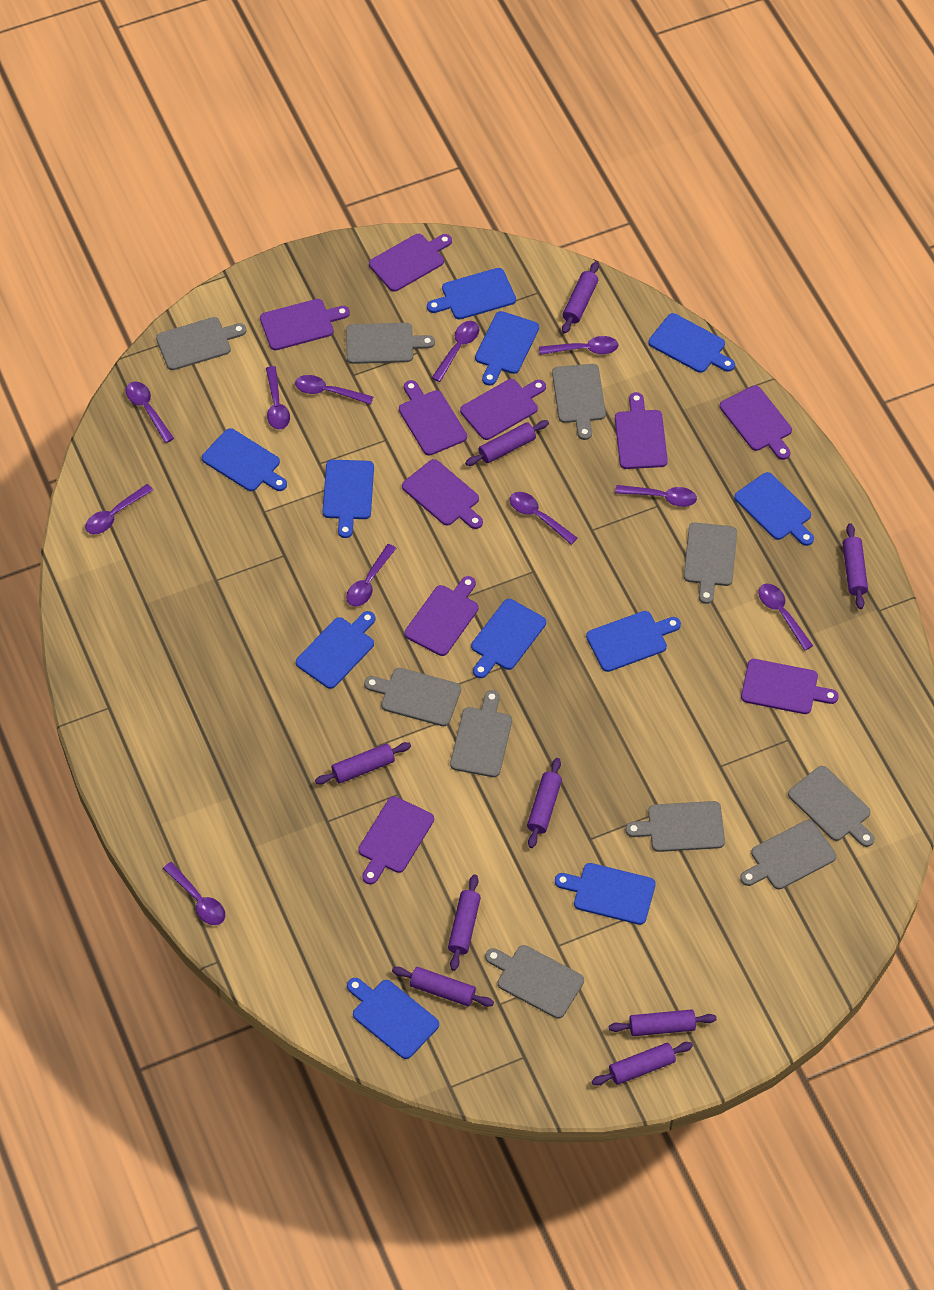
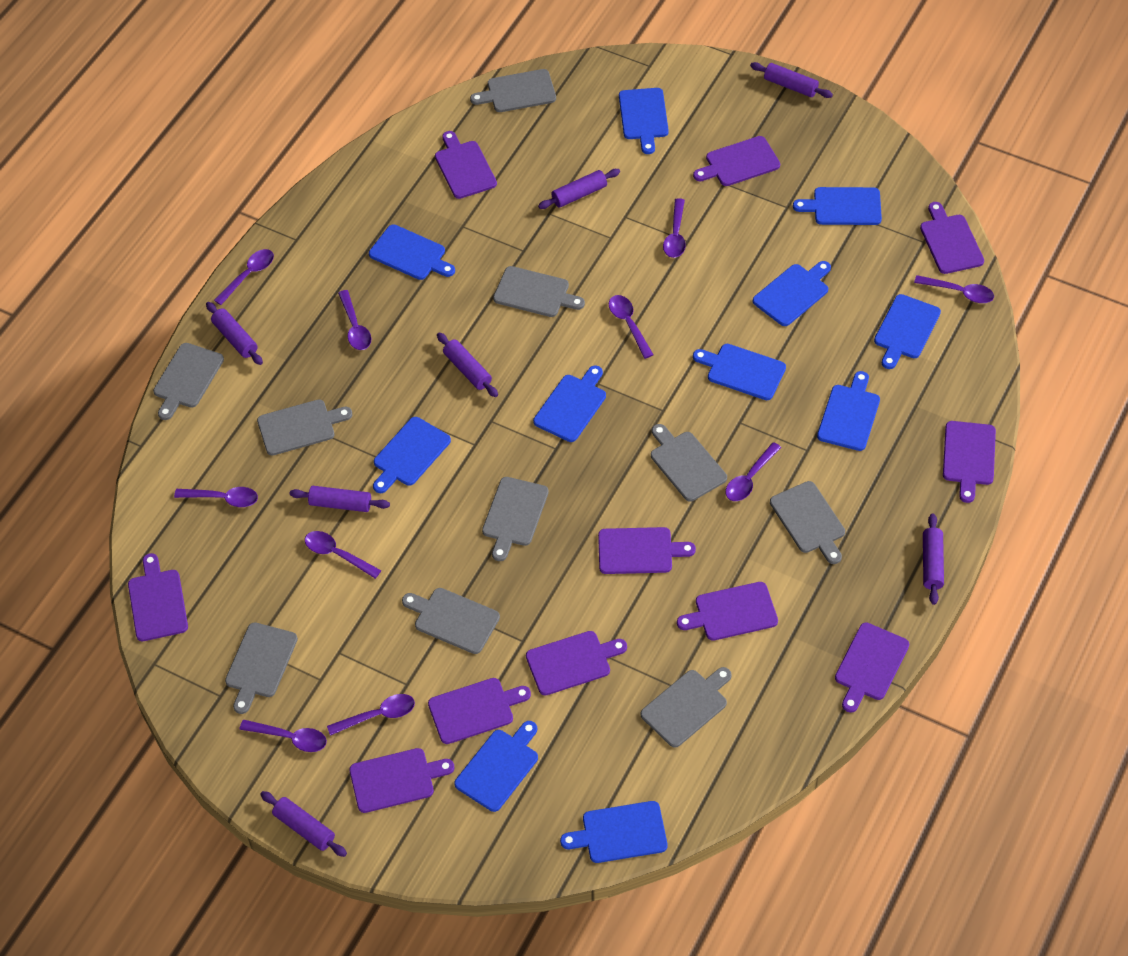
purple cutting board: 10 -> 11
purple rolling pin: 9 -> 7
purple spoon: 11 -> 10

